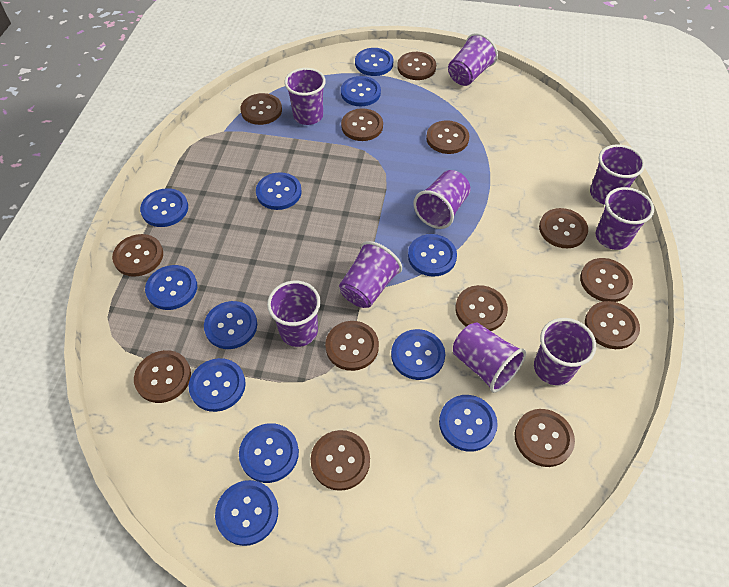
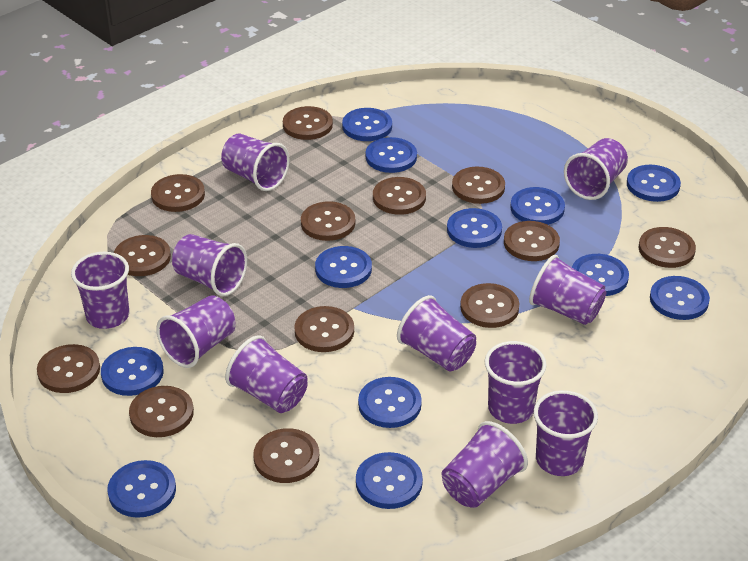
purple cup: 9 -> 11

